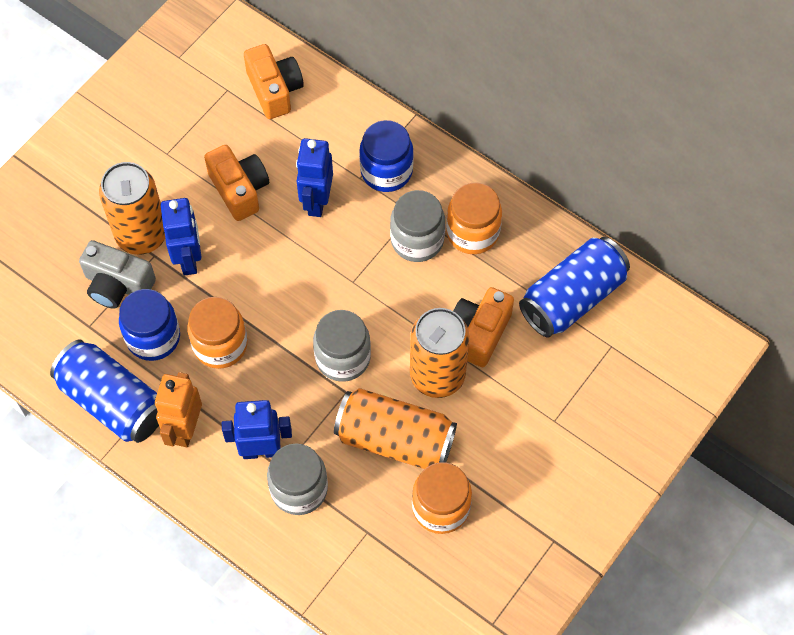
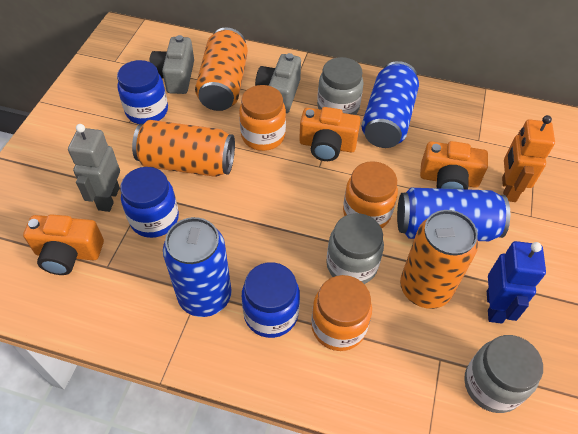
blue can: 2 -> 3
blue jar: 2 -> 3
blue robot: 3 -> 1
grey camera: 1 -> 2
grey robot: 0 -> 1

